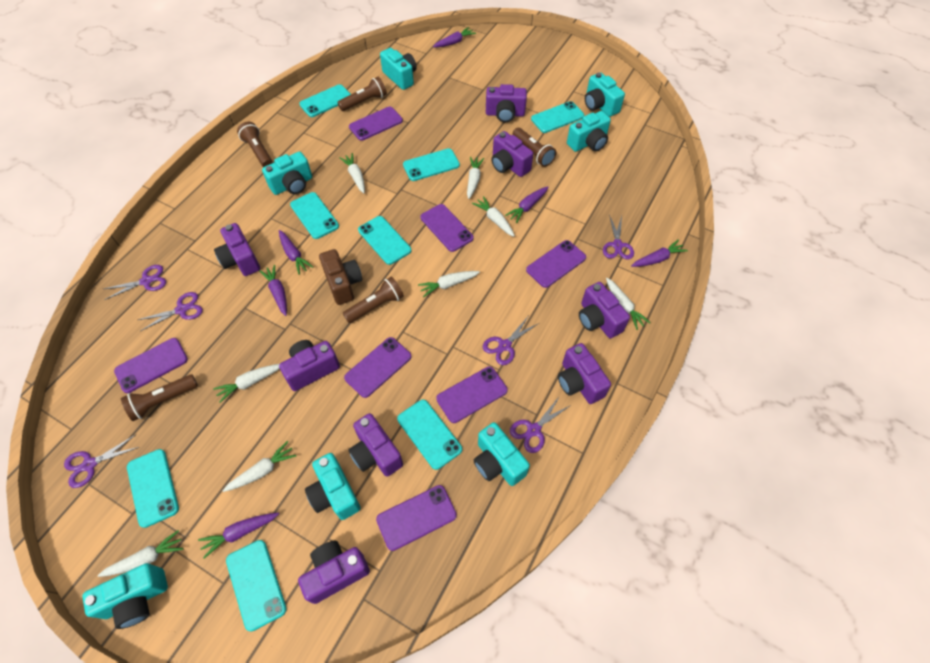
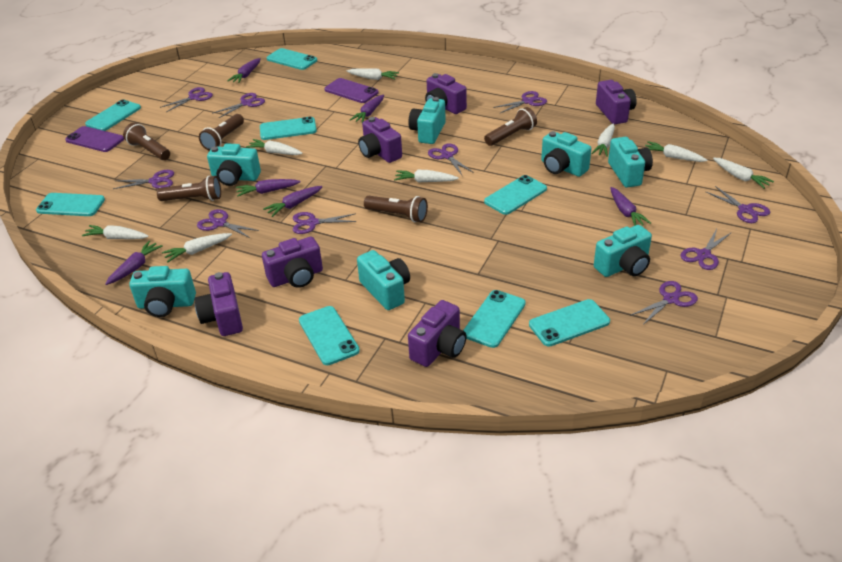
brown camera: 1 -> 0
purple camera: 8 -> 6
purple phone: 7 -> 2
purple scissors: 6 -> 10

